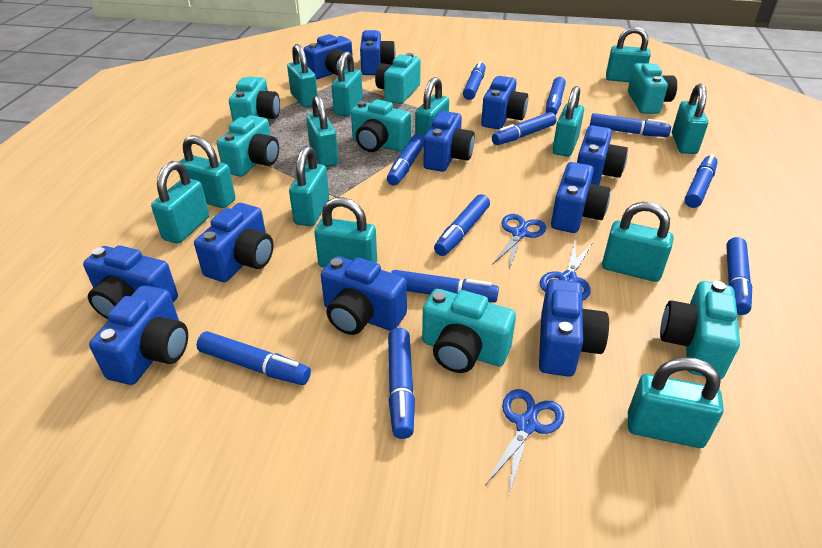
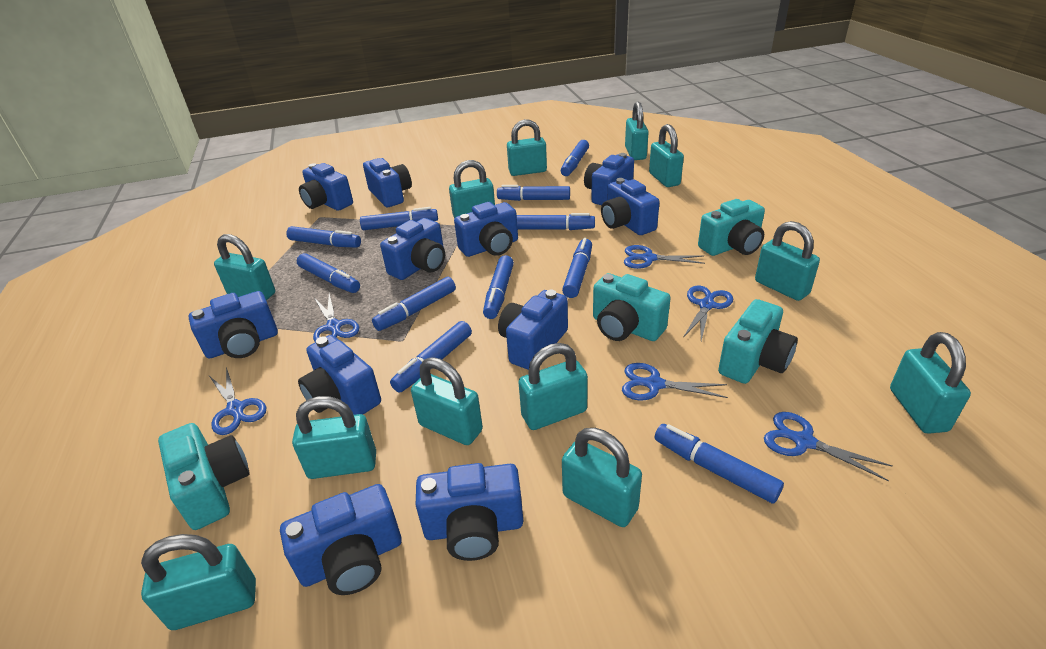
blue scissors: 3 -> 6
turquoise camera: 7 -> 4
turquoise padlock: 13 -> 12

